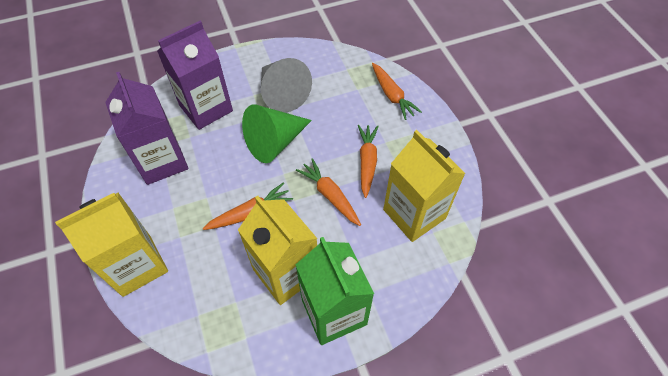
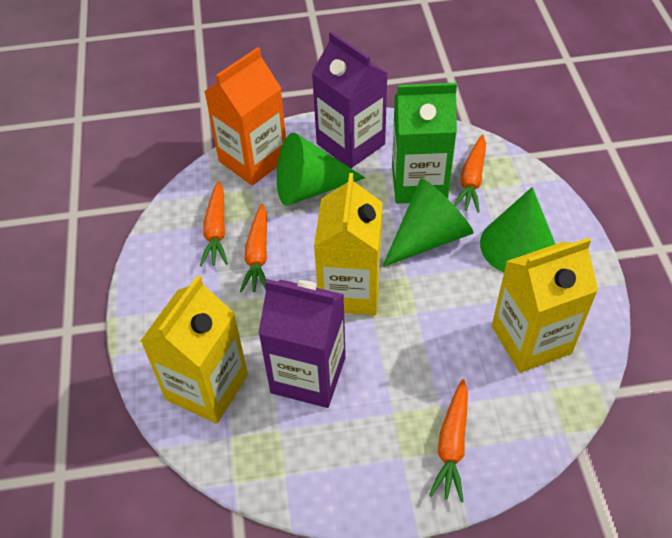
green cone: 1 -> 3
grey cone: 1 -> 0
orange carton: 0 -> 1

